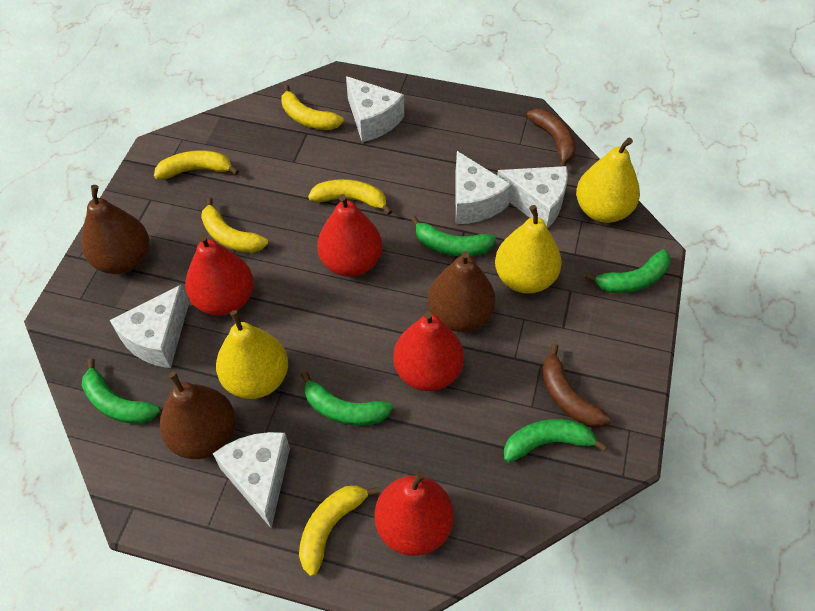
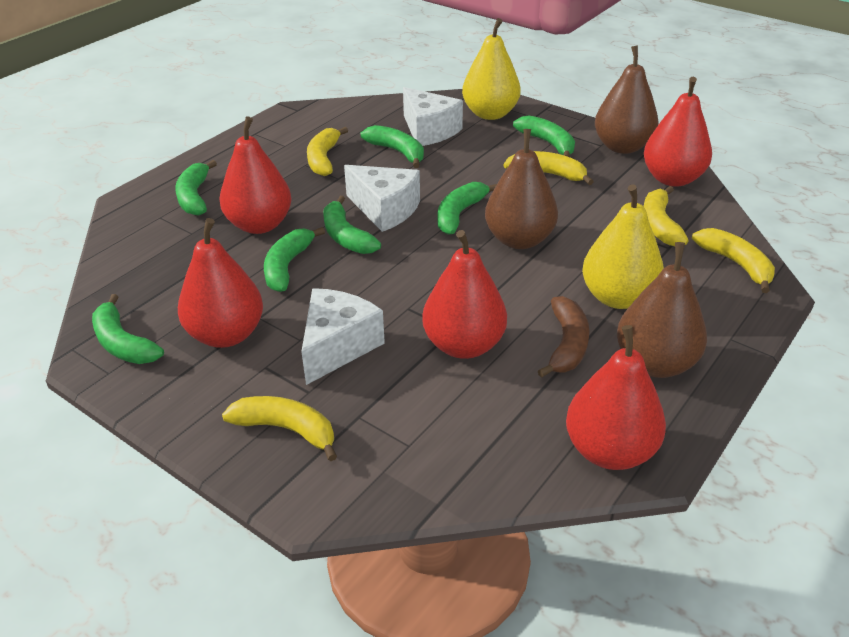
brown banana: 2 -> 1
green banana: 5 -> 7
red pear: 4 -> 5
white cheese: 5 -> 3
yellow pear: 3 -> 2

